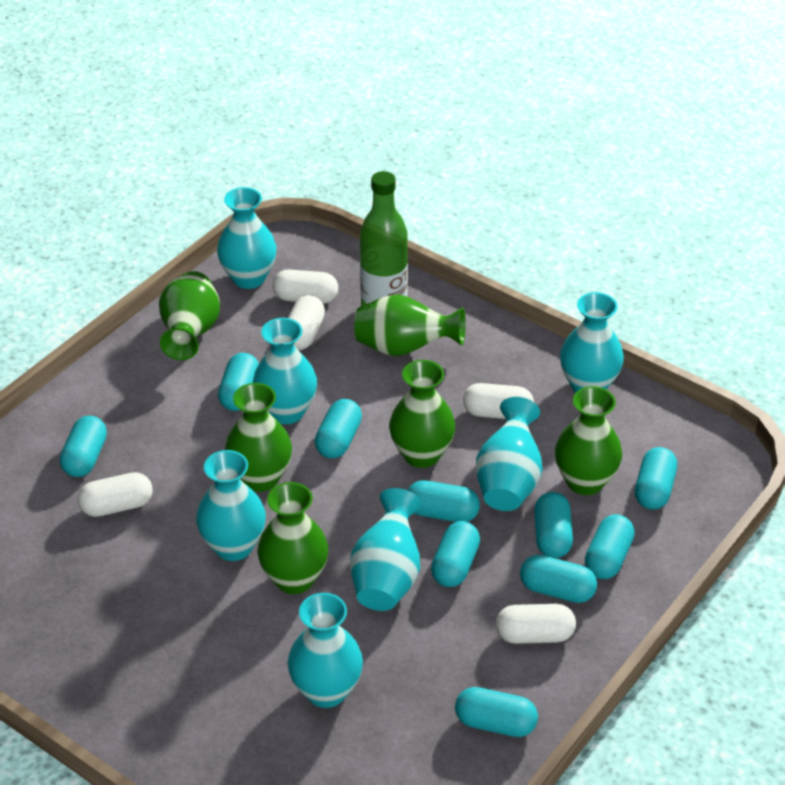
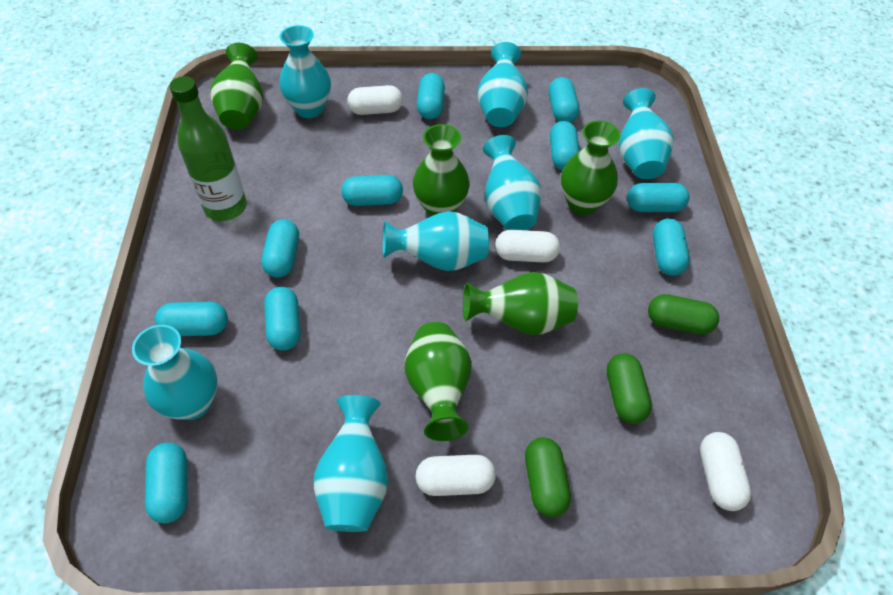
green capsule: 0 -> 3
green vase: 6 -> 5
white capsule: 5 -> 4

